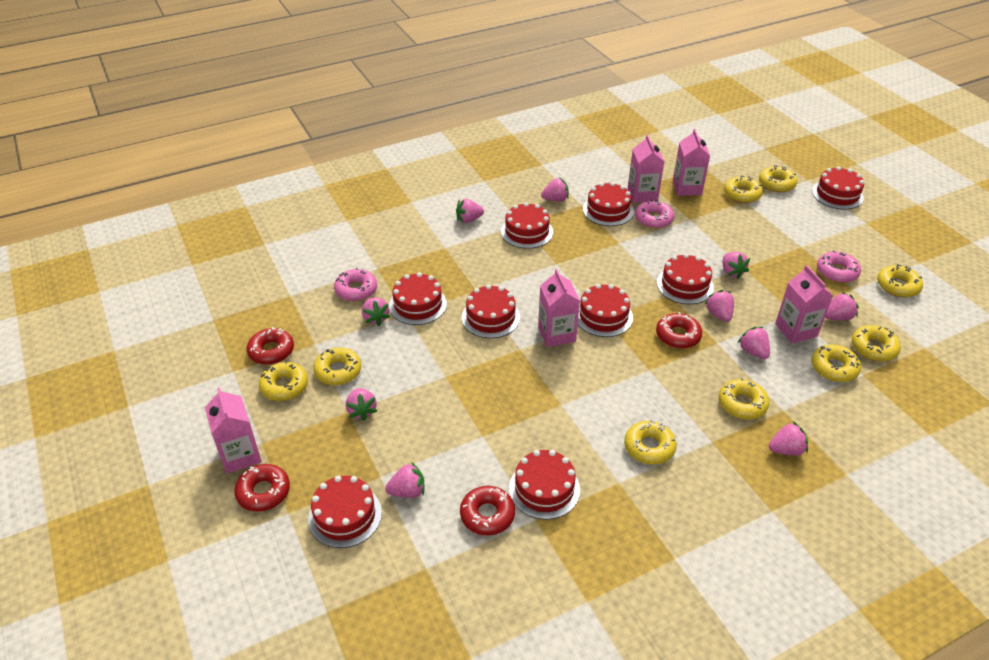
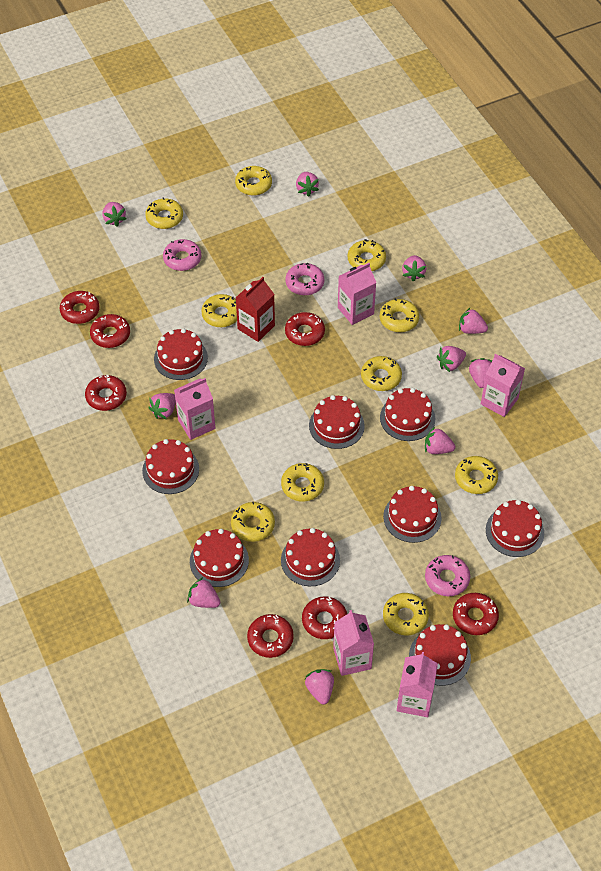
red carton: 0 -> 1
red donut: 4 -> 7
yellow donut: 9 -> 10

